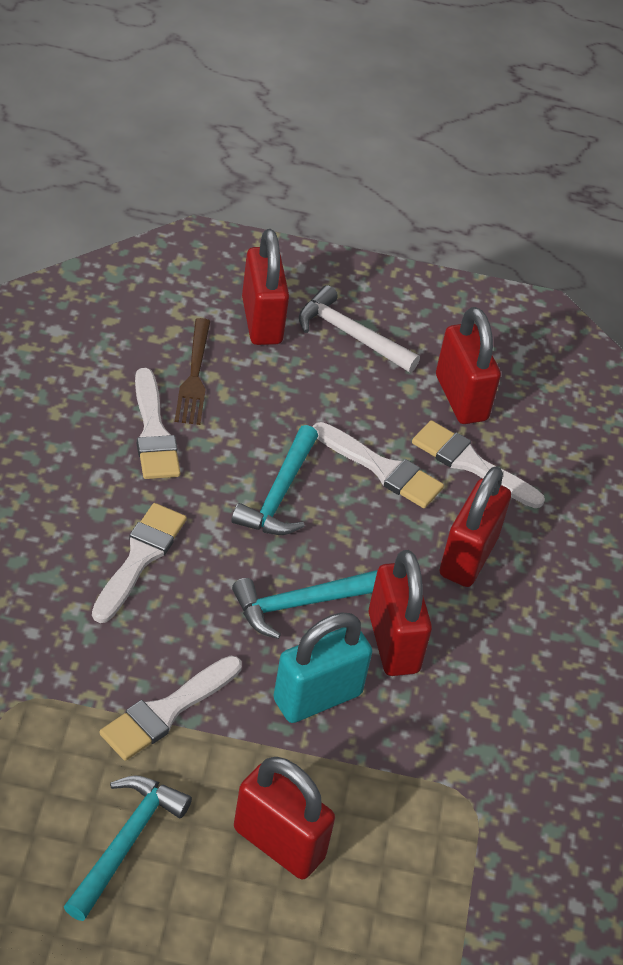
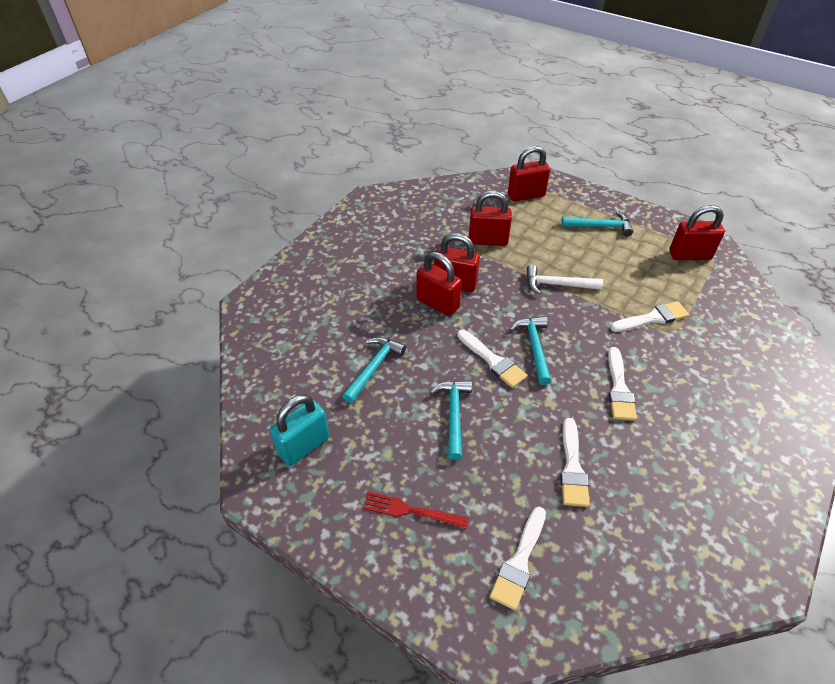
brown fork: 1 -> 0
red fork: 0 -> 1
turquoise hammer: 3 -> 4

